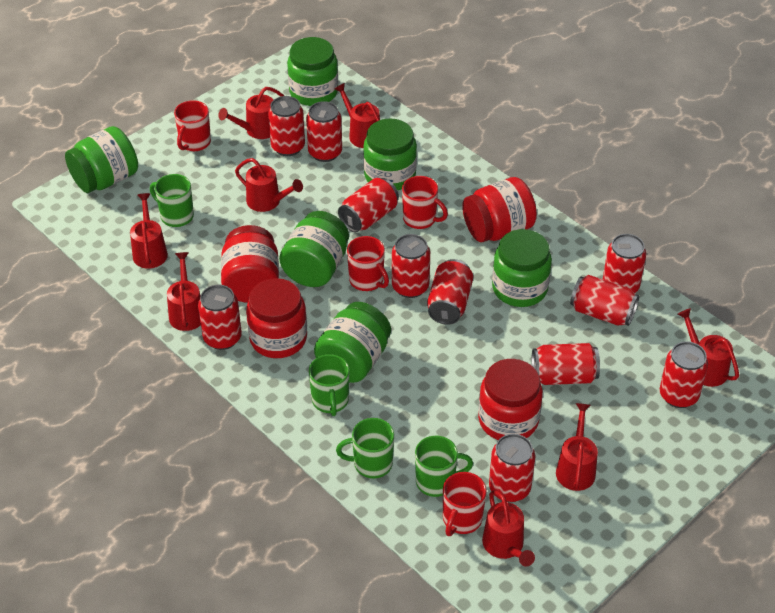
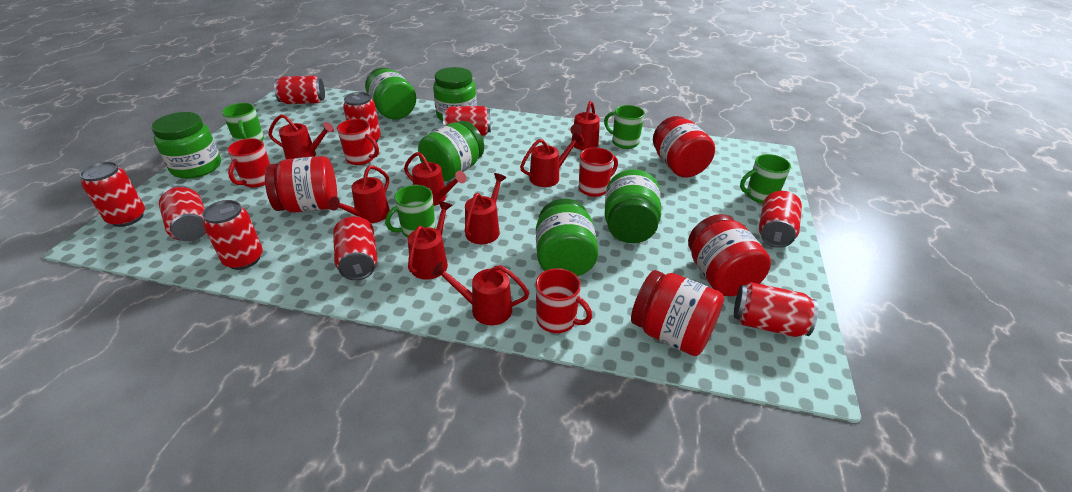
red can: 11 -> 9

